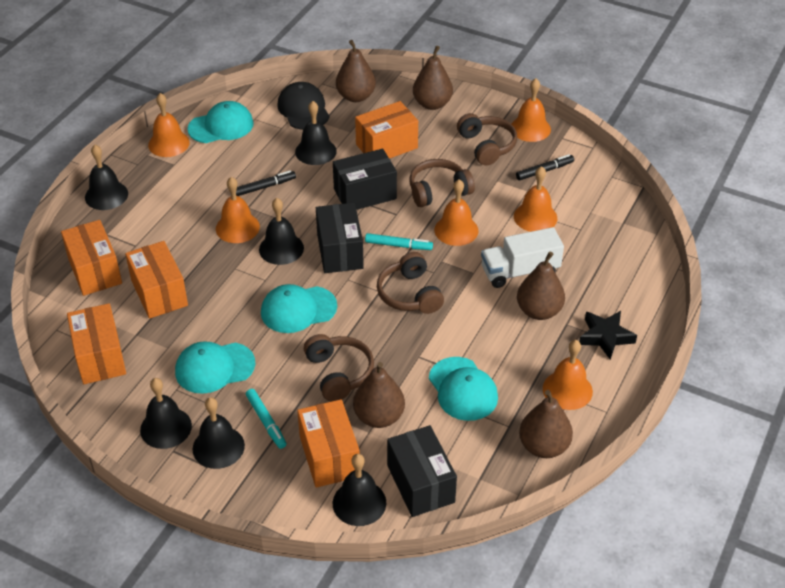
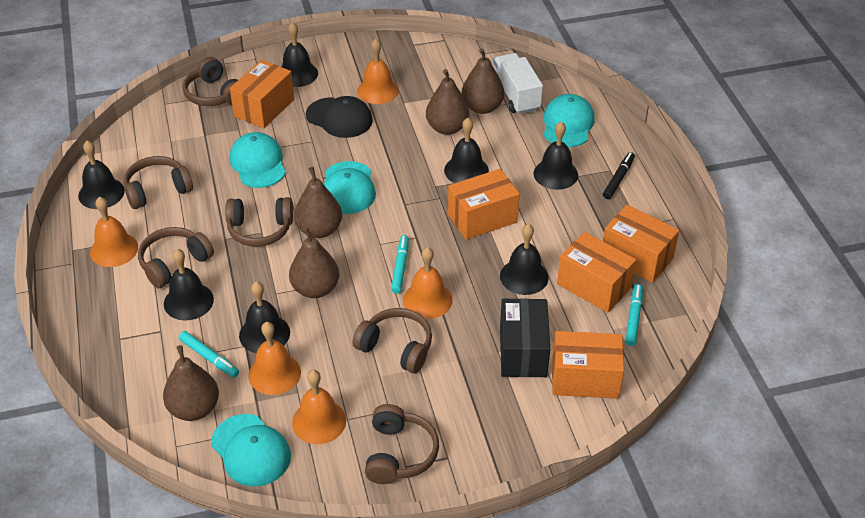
black bell: 6 -> 7
black box: 3 -> 1
black marker: 2 -> 1
black star: 1 -> 0
brown headphones: 4 -> 6
orange bell: 6 -> 5
turquoise marker: 2 -> 3

